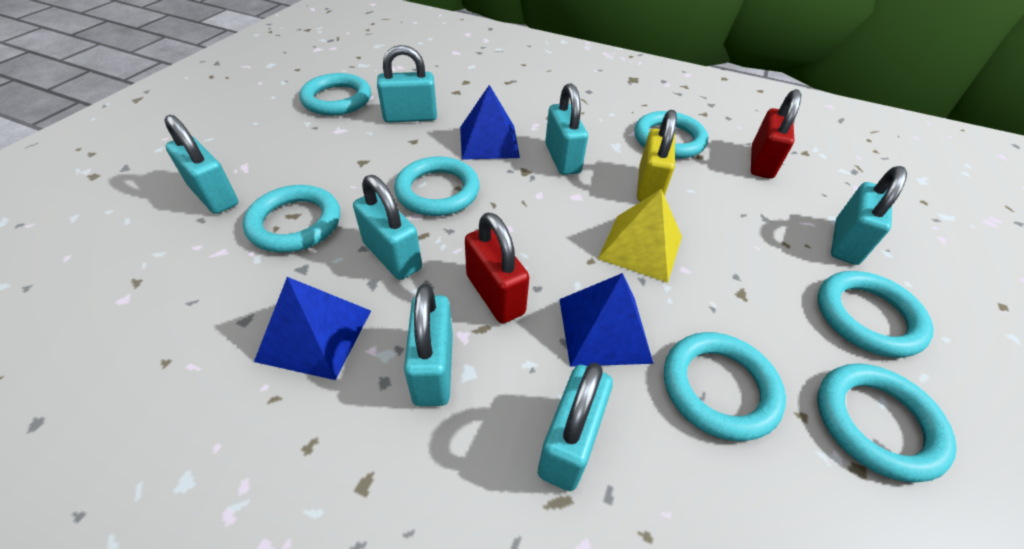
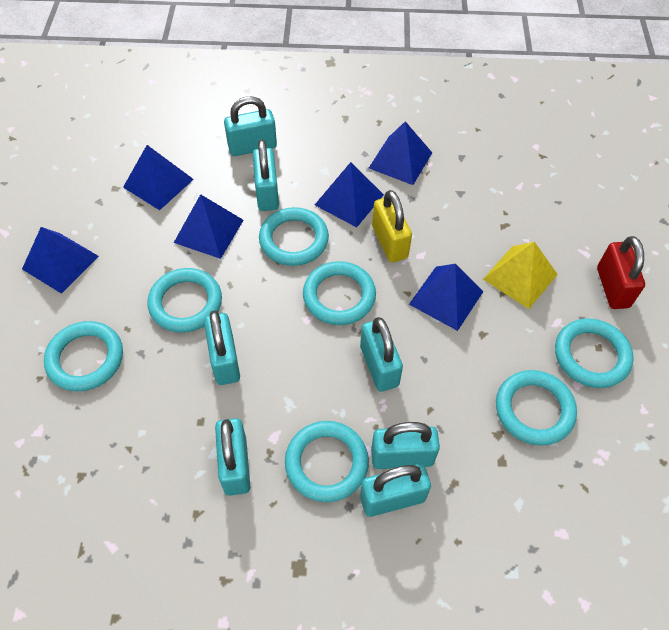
blue pyramid: 3 -> 6
red padlock: 2 -> 1

